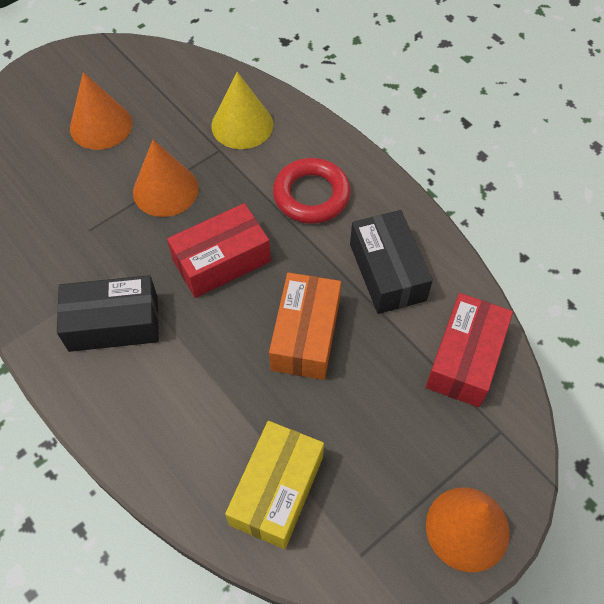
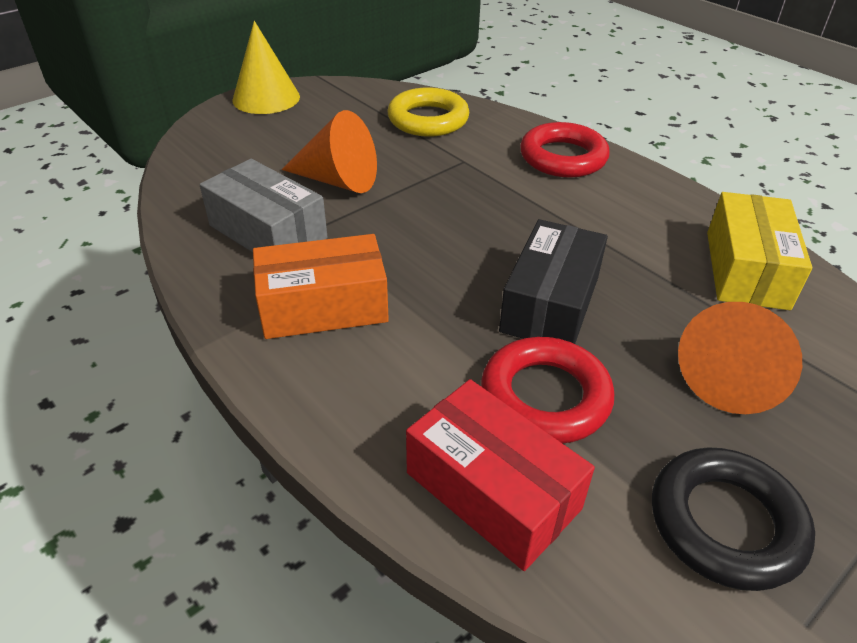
black box: 2 -> 1
black ring: 0 -> 1
grey box: 0 -> 1
orange cone: 3 -> 2
red box: 2 -> 1
red ring: 1 -> 2
yellow ring: 0 -> 1

